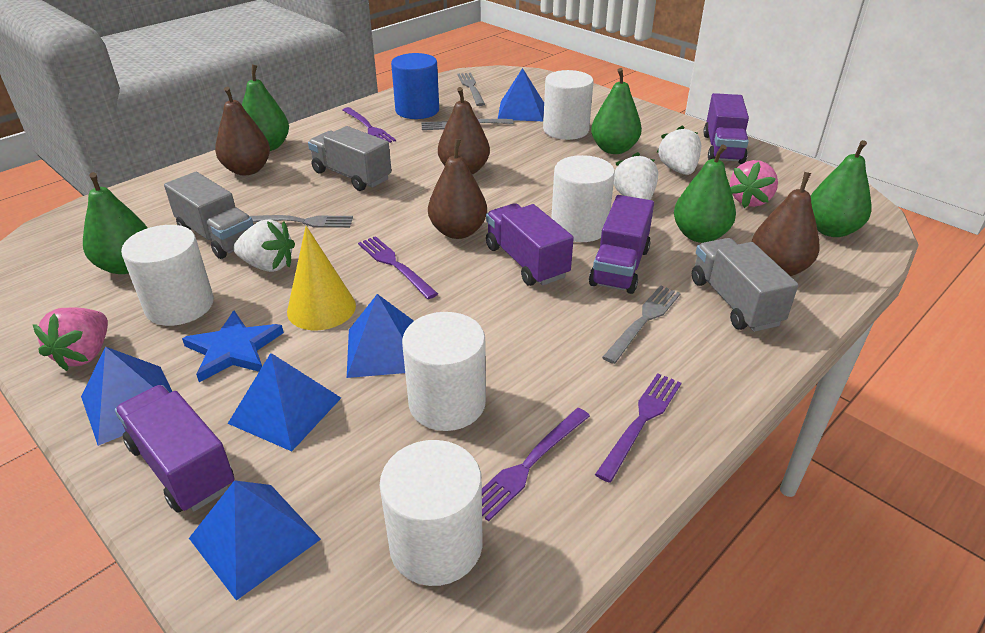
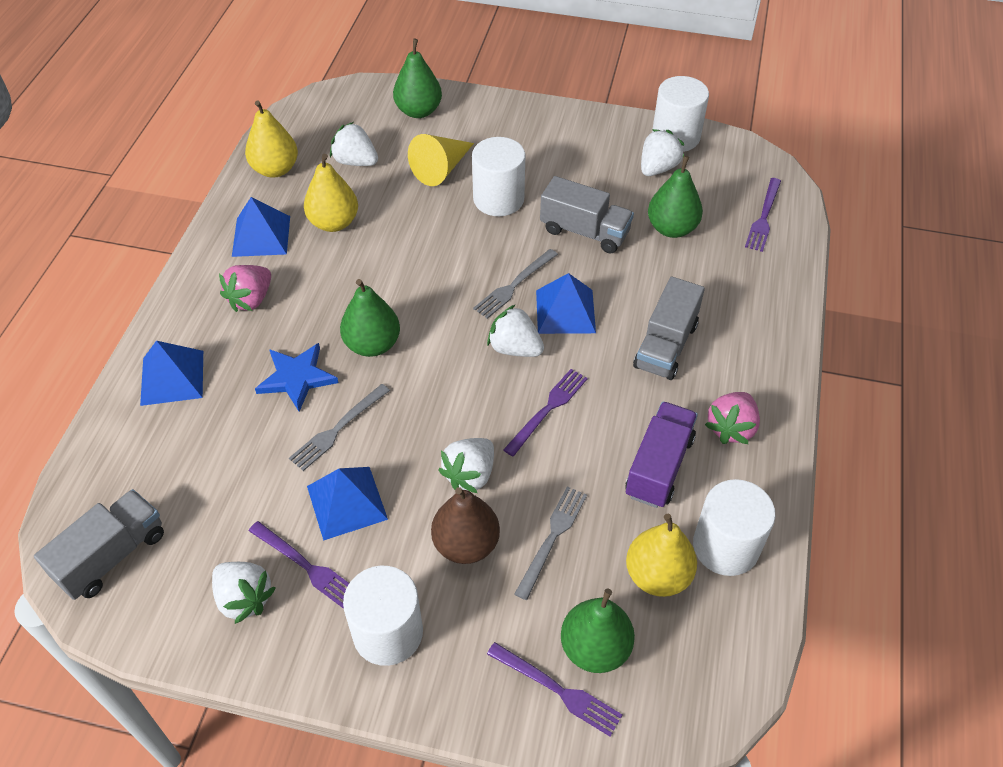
blue cylinder: 1 -> 0
blue pyramid: 5 -> 4
brown pear: 4 -> 1
green pear: 5 -> 4
grey fork: 4 -> 3
purple truck: 4 -> 1
white cylinder: 5 -> 4
white strawberry: 3 -> 5
yellow pear: 0 -> 3

